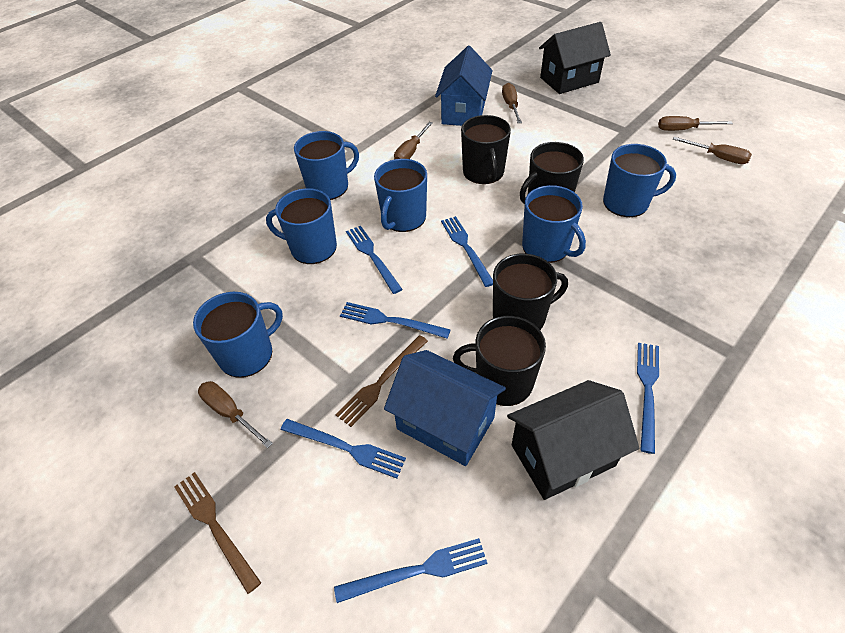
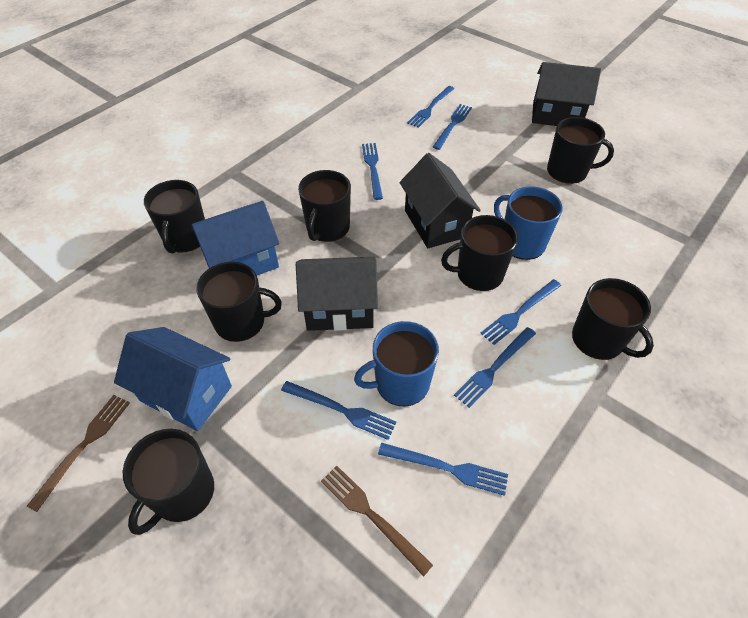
black house: 2 -> 3
black mug: 4 -> 7
blue fork: 6 -> 7
blue mug: 6 -> 2
brown screwdriver: 5 -> 0

